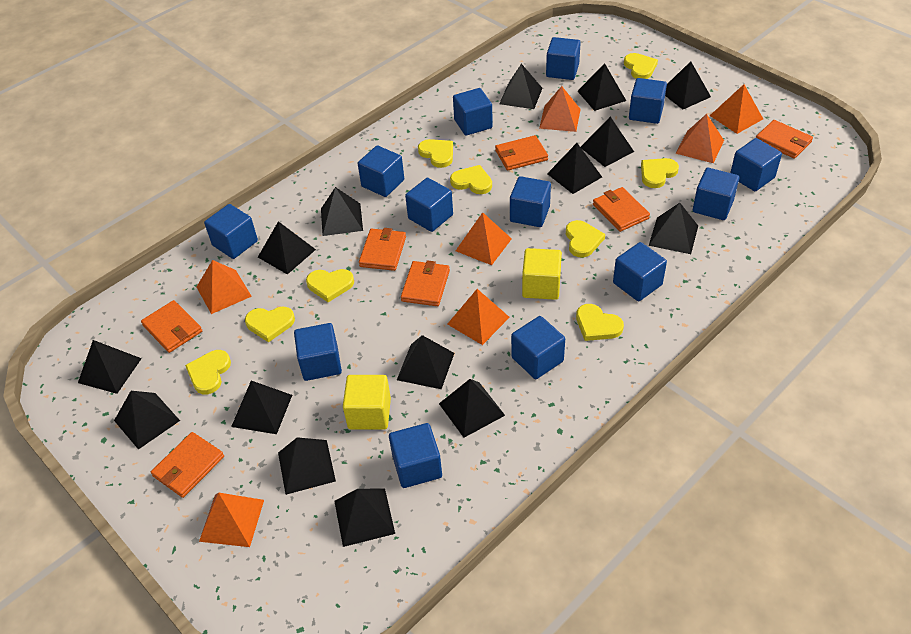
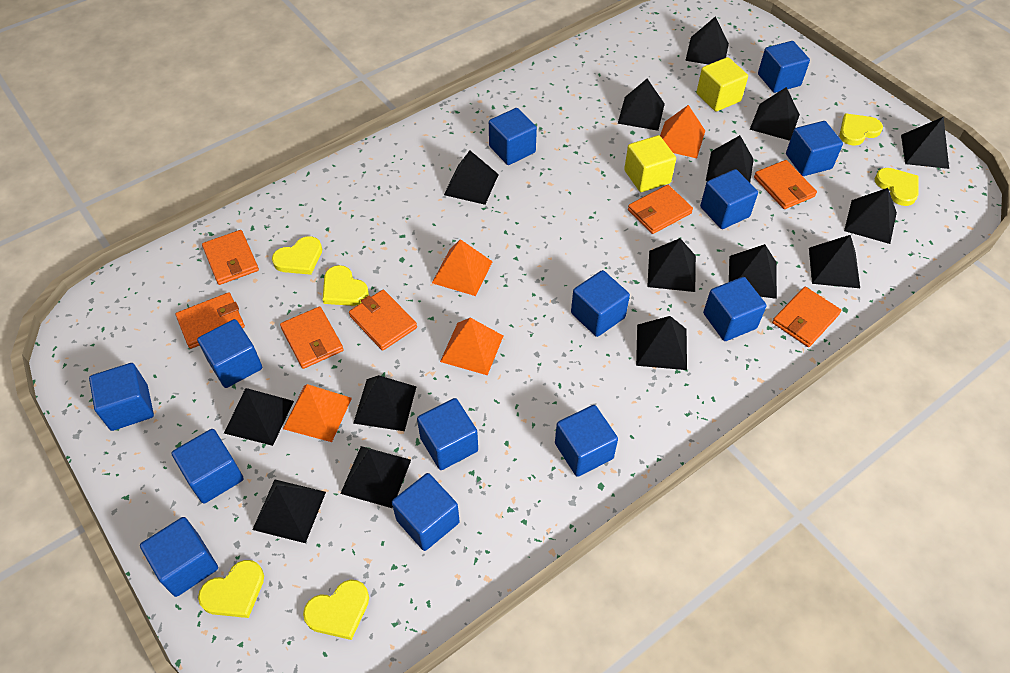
orange pyramid: 7 -> 4
yellow heart: 9 -> 6

